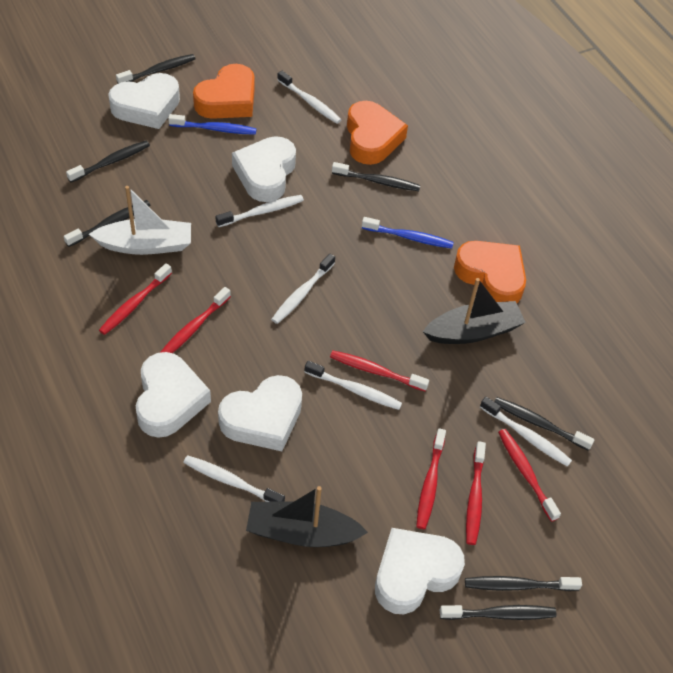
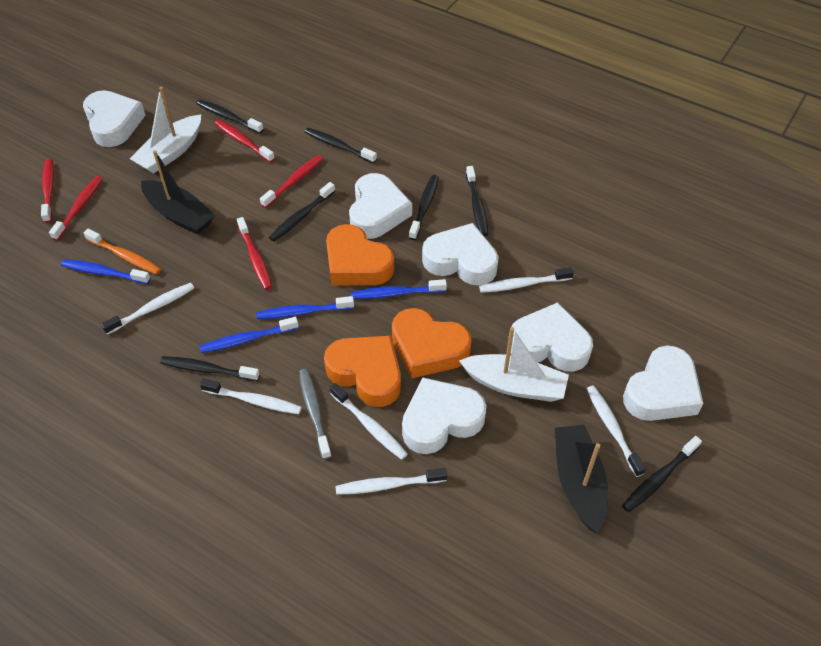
blue toothbrush: 2 -> 4
grey toothbrush: 0 -> 1
orange toothbrush: 0 -> 1
red toothbrush: 6 -> 5
white boat: 1 -> 2
white heart: 5 -> 6

